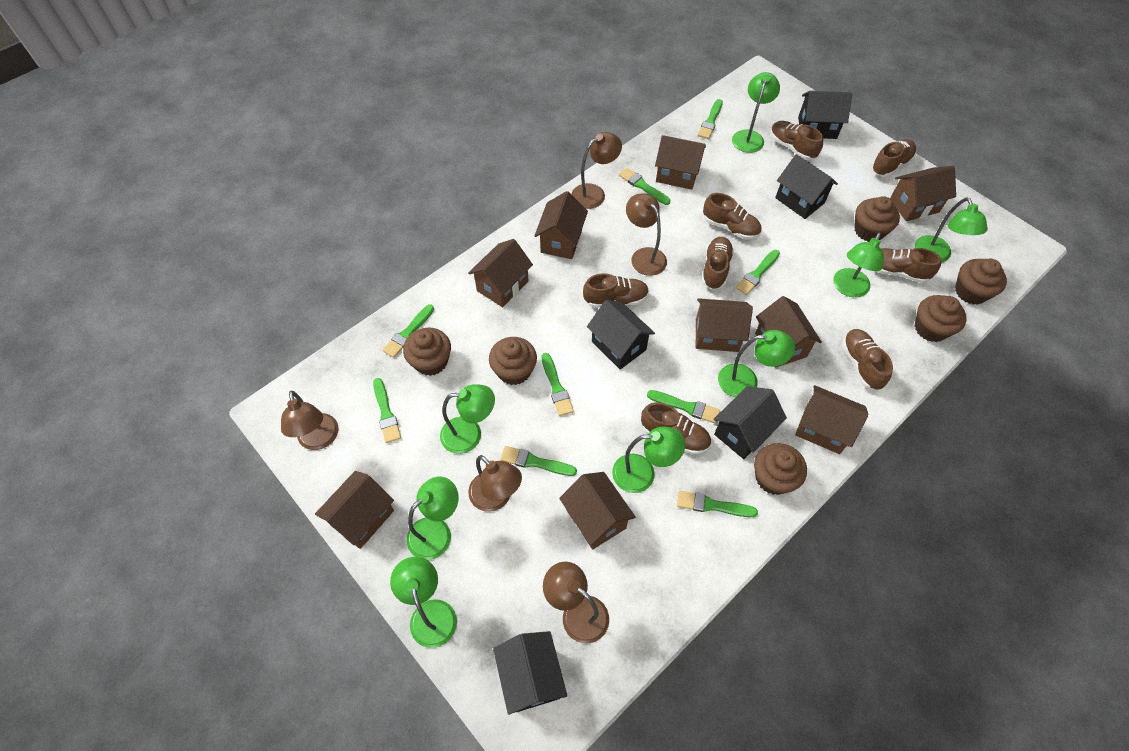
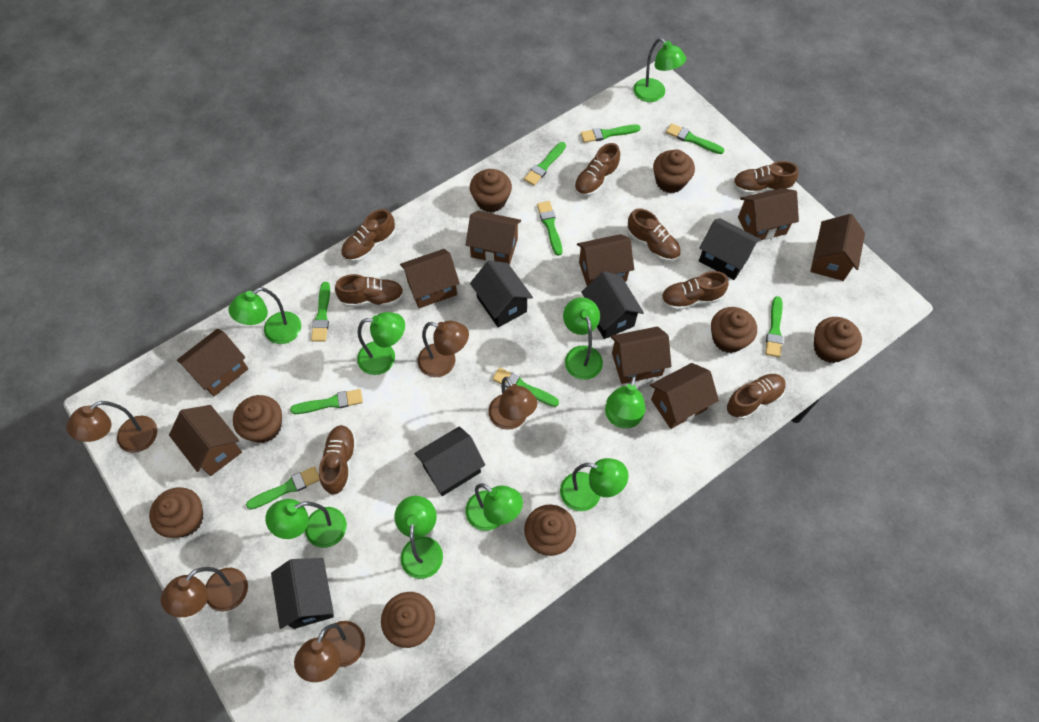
brown cupcake: 6 -> 8
green lamp: 8 -> 9

